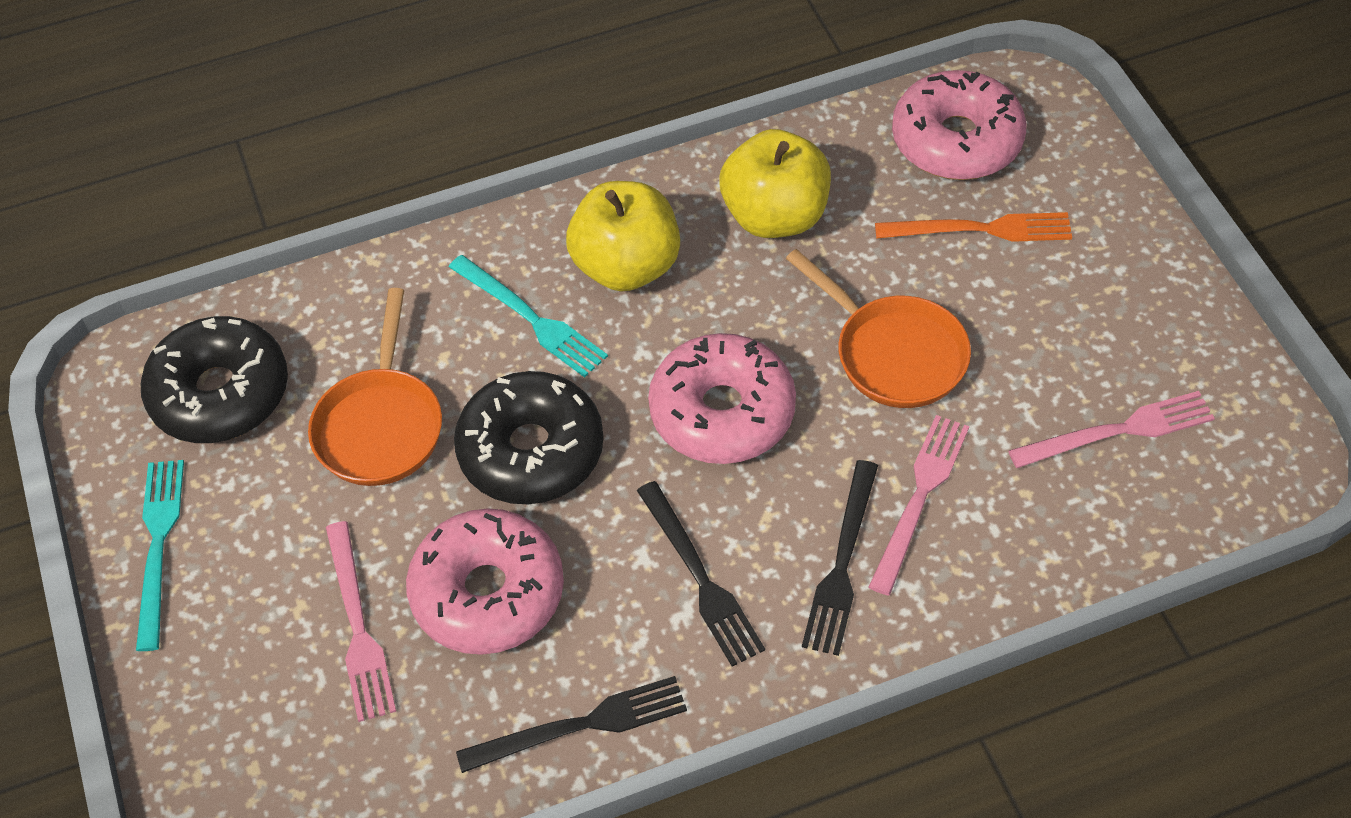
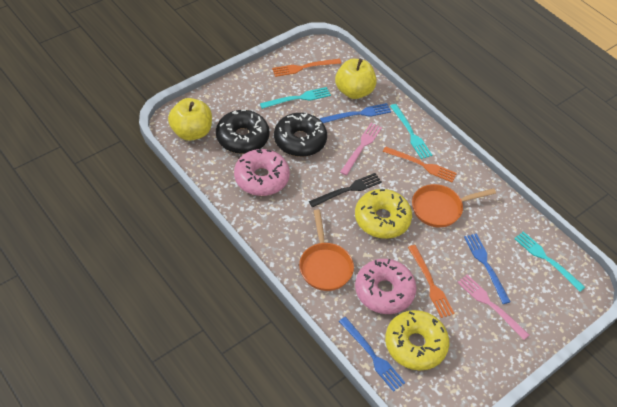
black fork: 3 -> 1
blue fork: 0 -> 3
orange fork: 1 -> 3
pink donut: 3 -> 2
pink fork: 3 -> 2
turquoise fork: 2 -> 3
yellow donut: 0 -> 2

